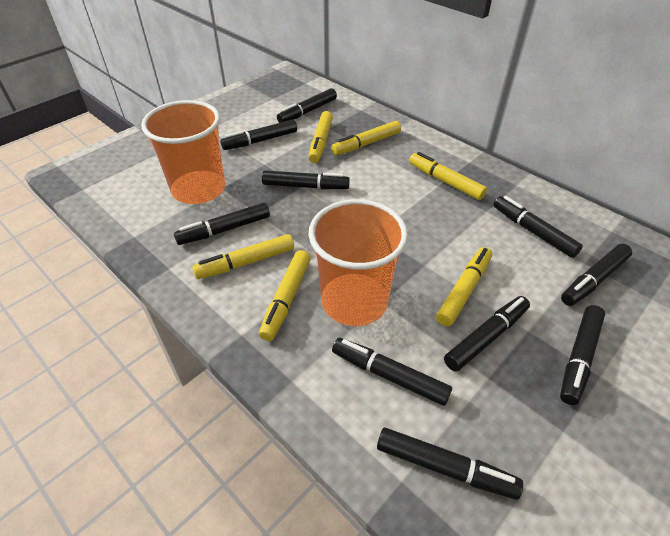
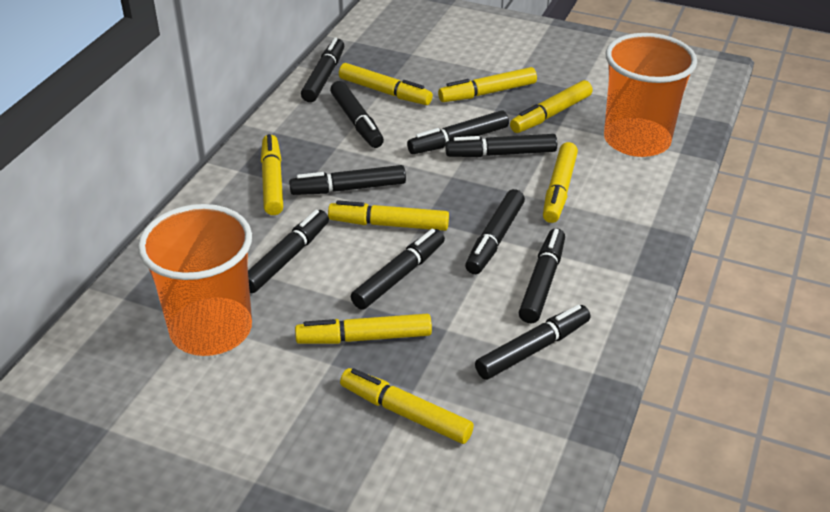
yellow marker: 6 -> 8

